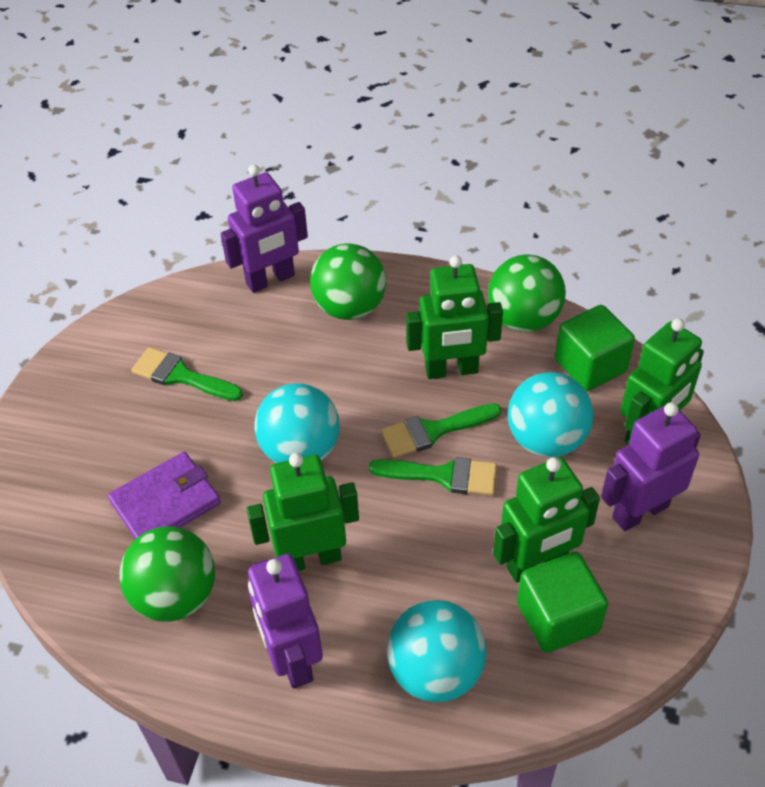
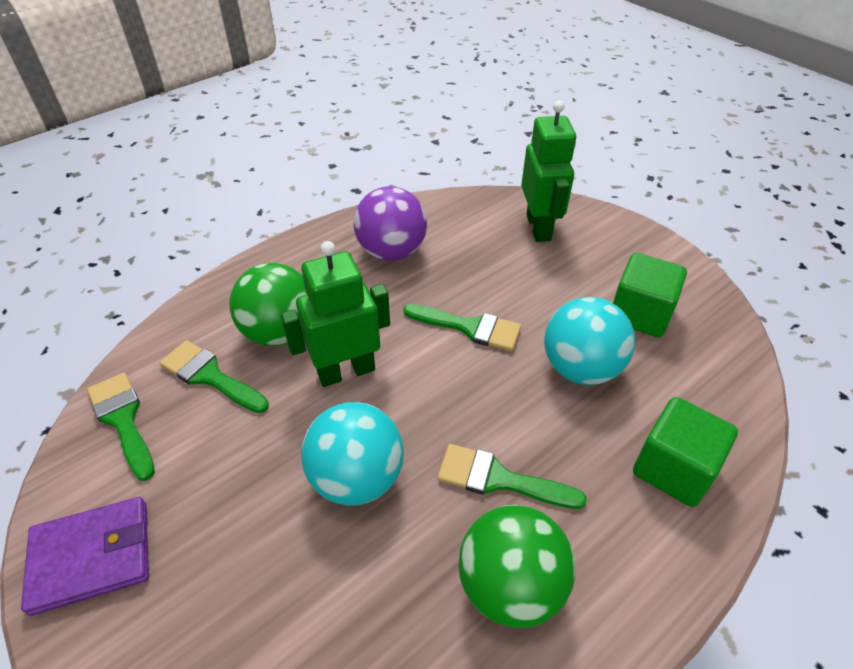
green ball: 3 -> 2
green brush: 3 -> 4
green robot: 4 -> 2
purple ball: 0 -> 1
purple robot: 3 -> 0
turquoise ball: 3 -> 2

